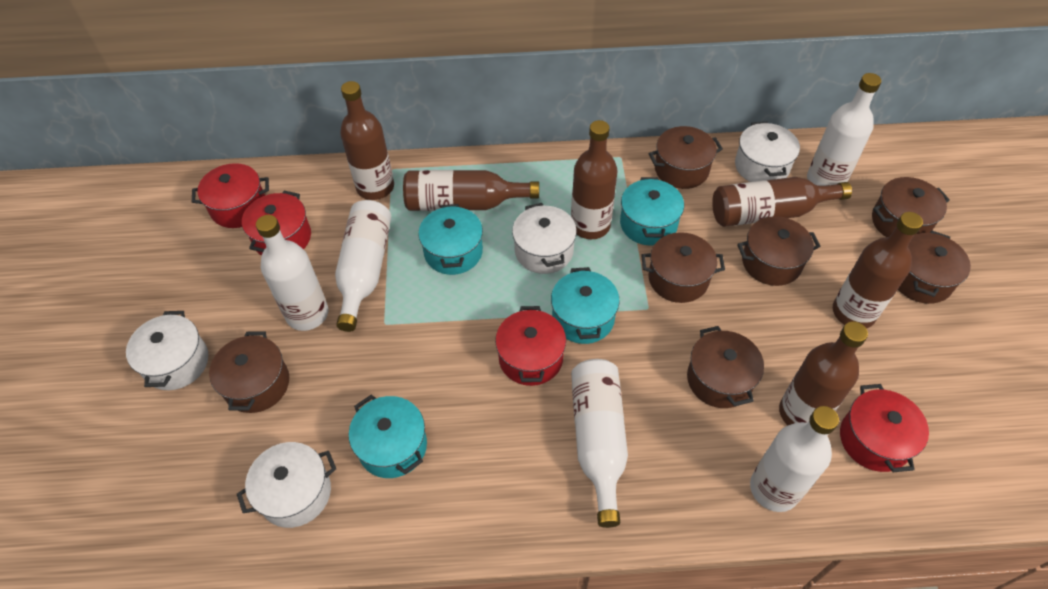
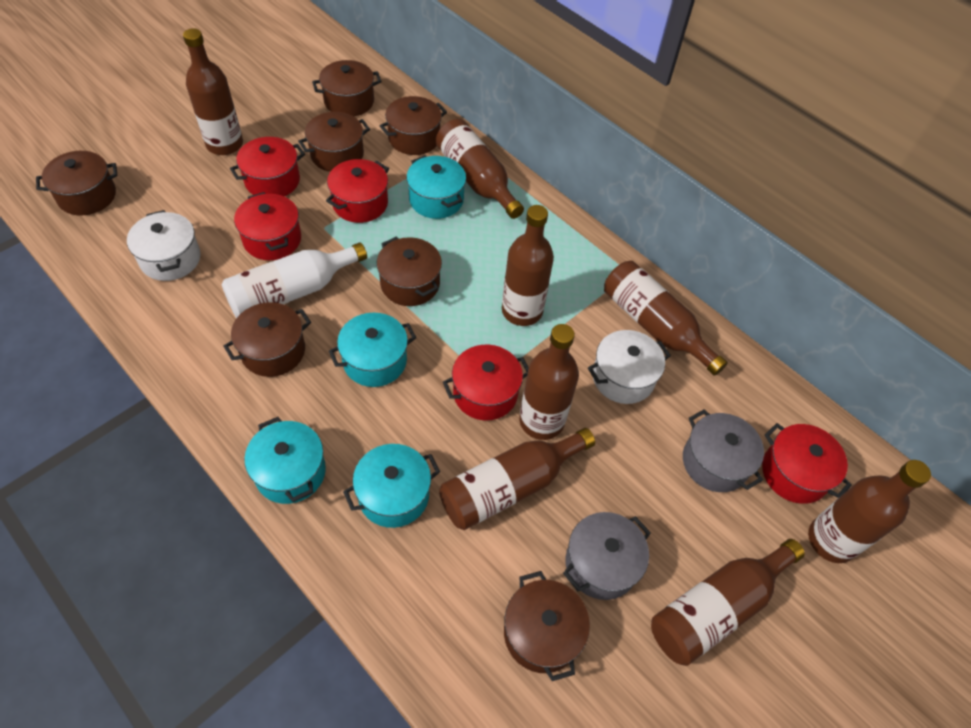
brown bottle: 6 -> 8
grey pot: 0 -> 2
red pot: 4 -> 5
white bottle: 5 -> 1
white pot: 4 -> 2

